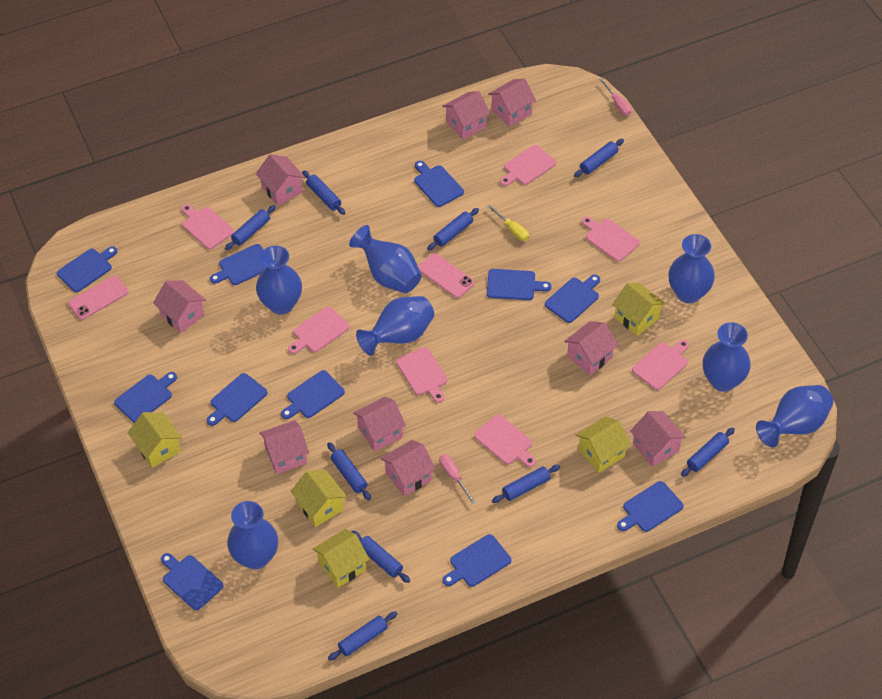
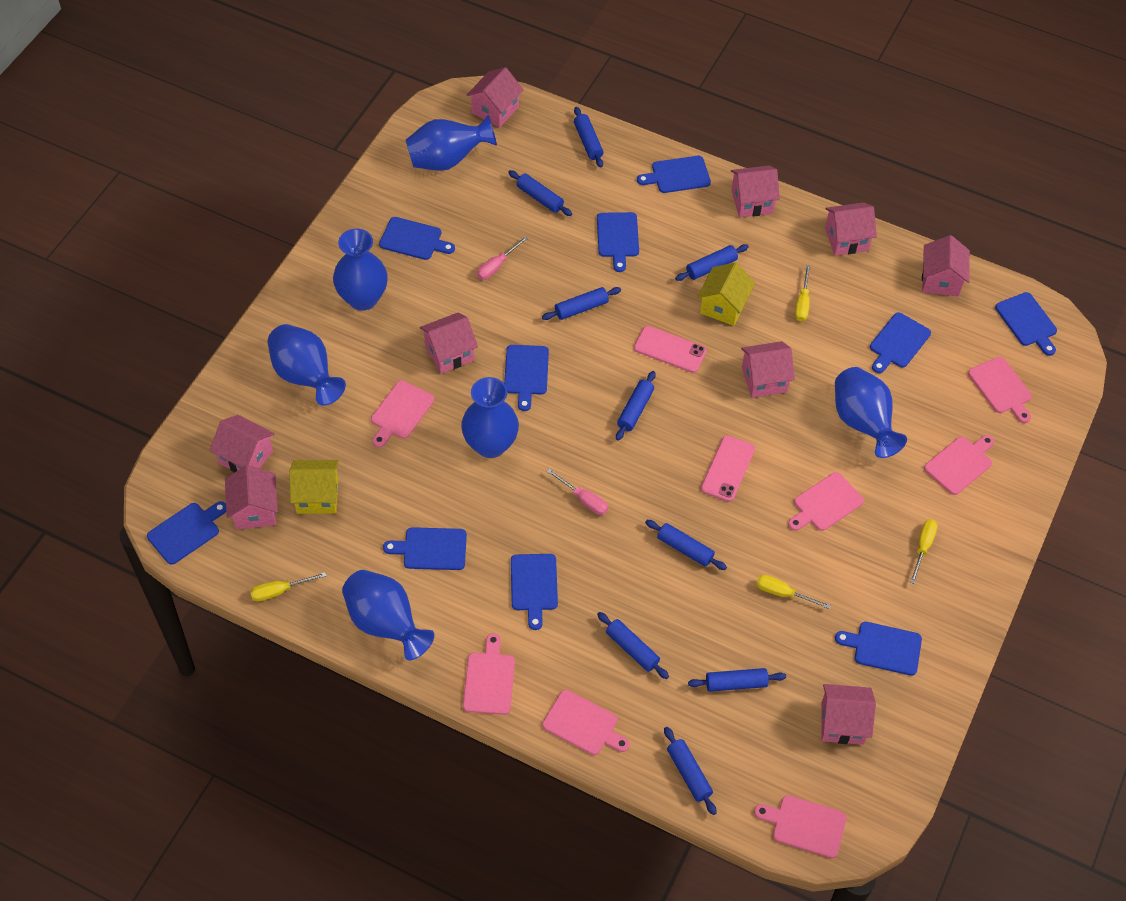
blue cutting board: 11 -> 10
blue vase: 7 -> 6
yellow house: 5 -> 2
yellow screwdriver: 1 -> 4

